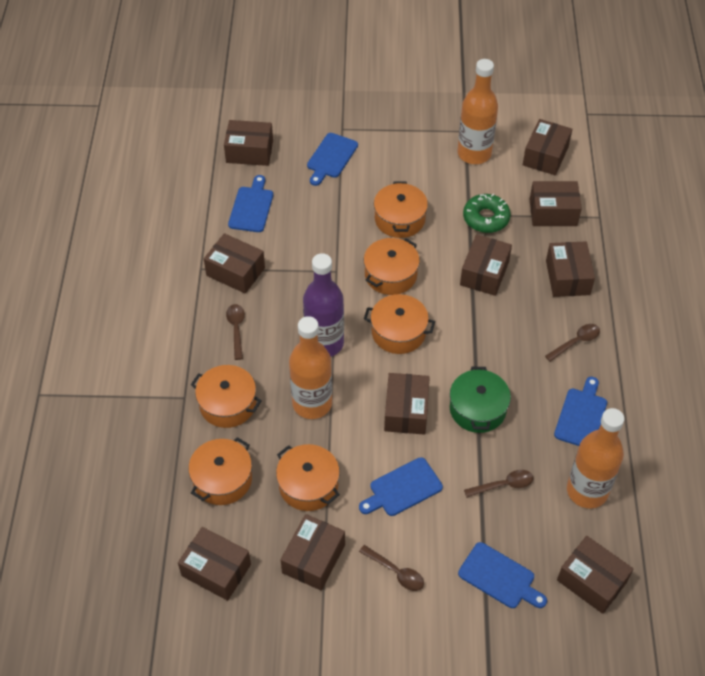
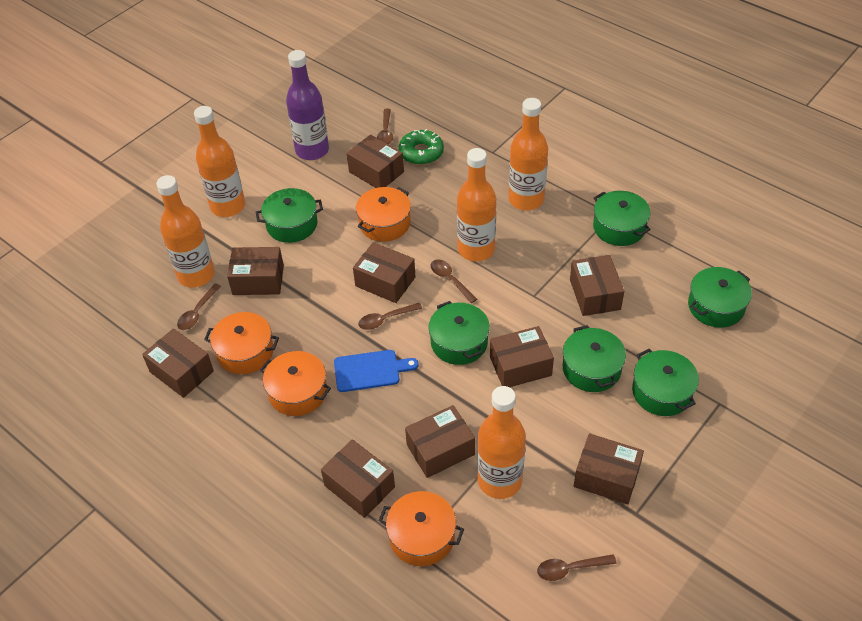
blue cutting board: 5 -> 1
brown box: 10 -> 9
brown spoon: 4 -> 5
green pot: 1 -> 6
orange bottle: 3 -> 5
orange pot: 6 -> 4

